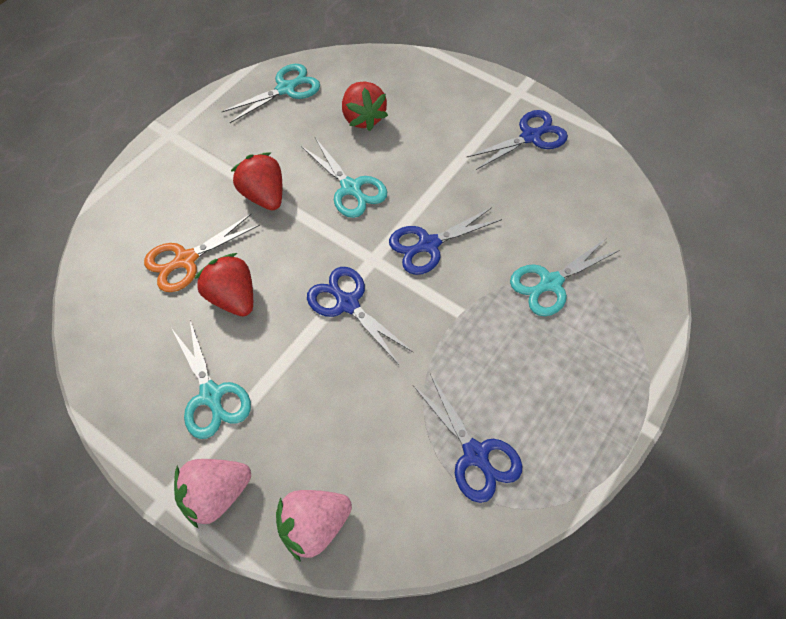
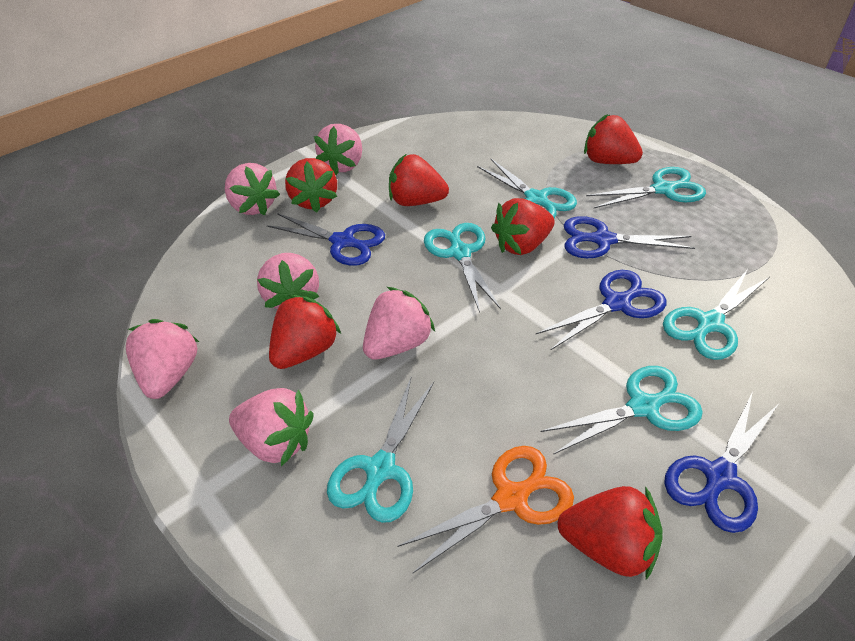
pink strawberry: 2 -> 6
red strawberry: 3 -> 6
turquoise scissors: 4 -> 6

